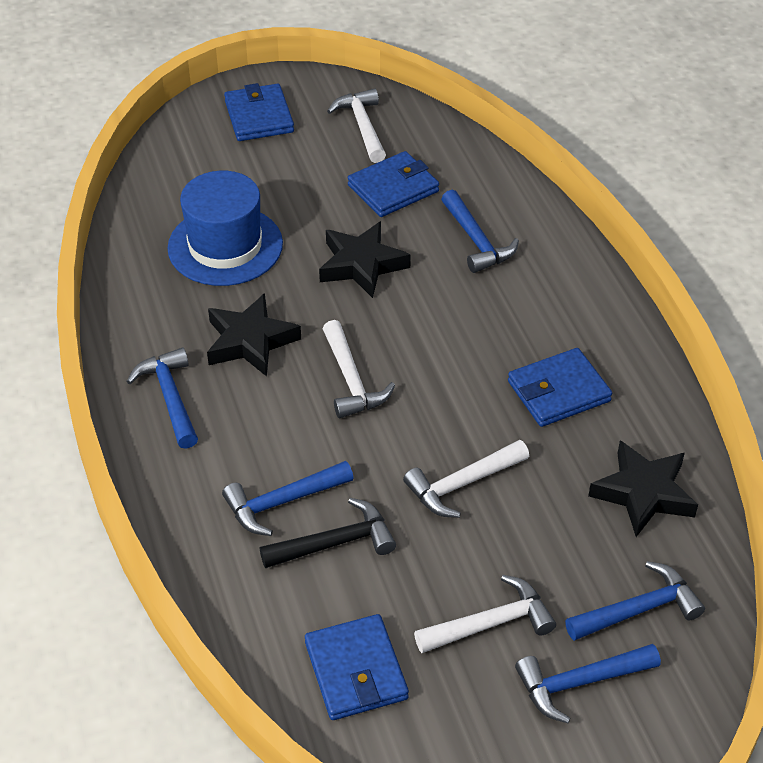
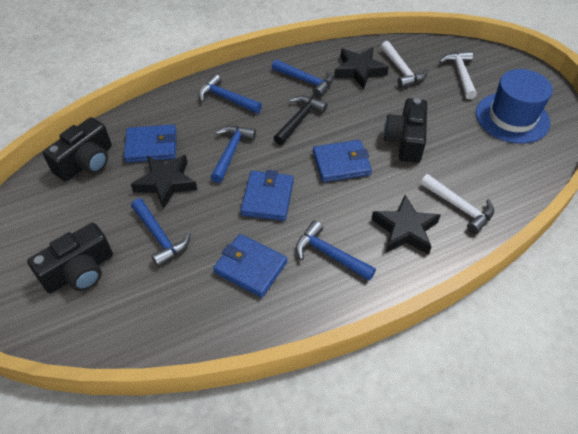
black camera: 0 -> 3
white hammer: 4 -> 3

